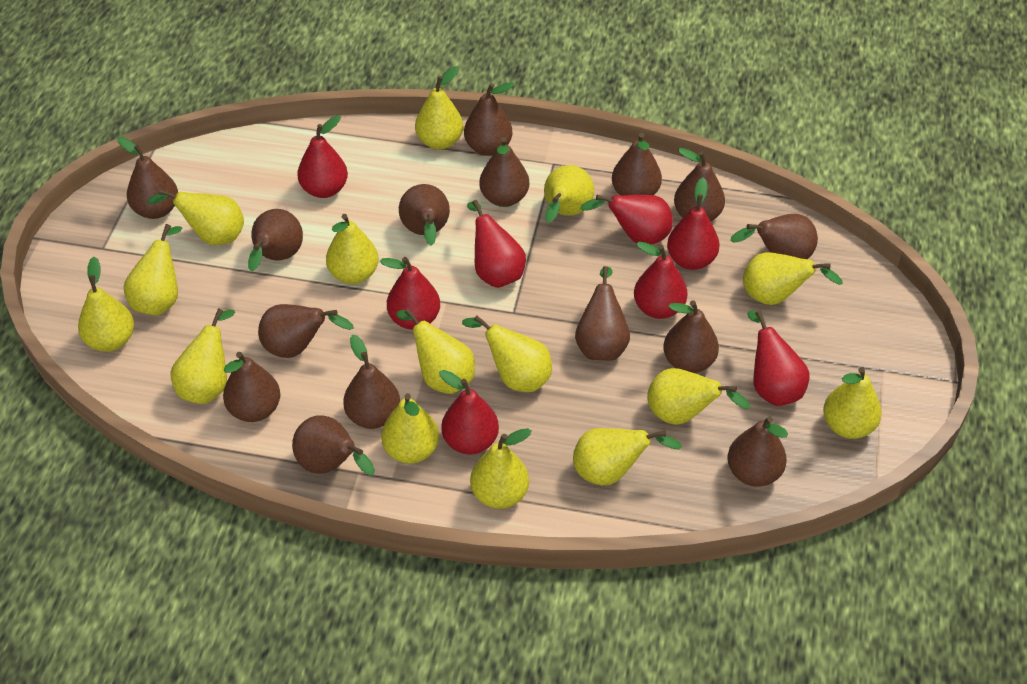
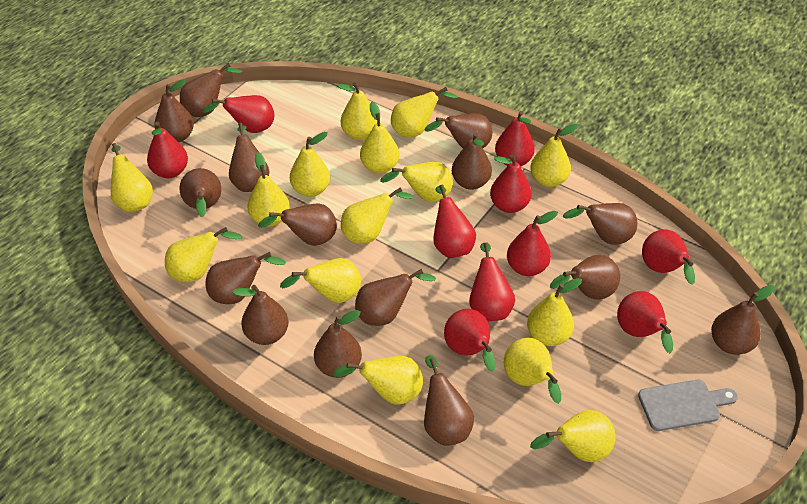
grey cutting board: 0 -> 1
red pear: 8 -> 10

